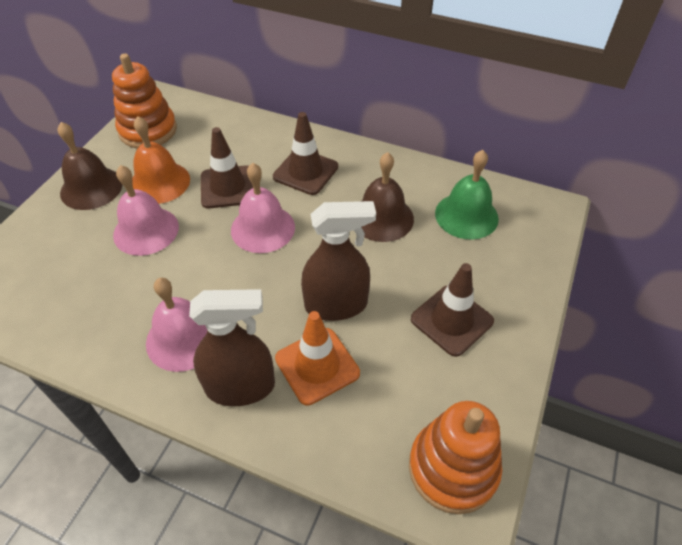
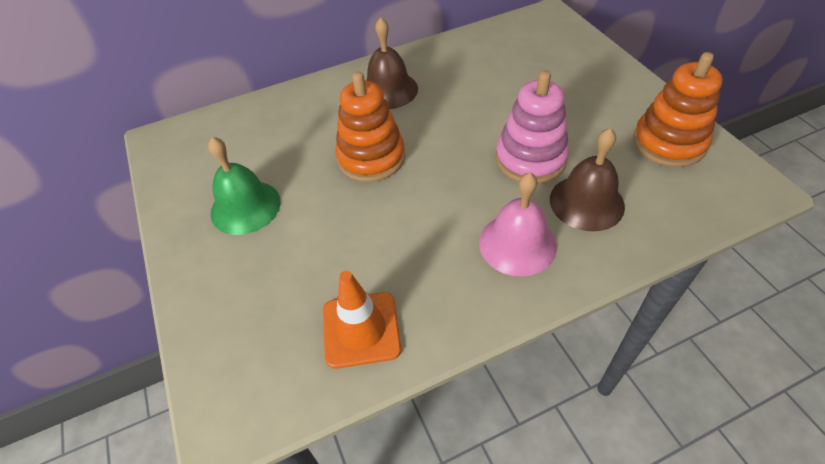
brown spray bottle: 2 -> 0
brown traffic cone: 3 -> 0
orange bell: 1 -> 0
pink bell: 3 -> 1
pink stacking toy: 0 -> 1

